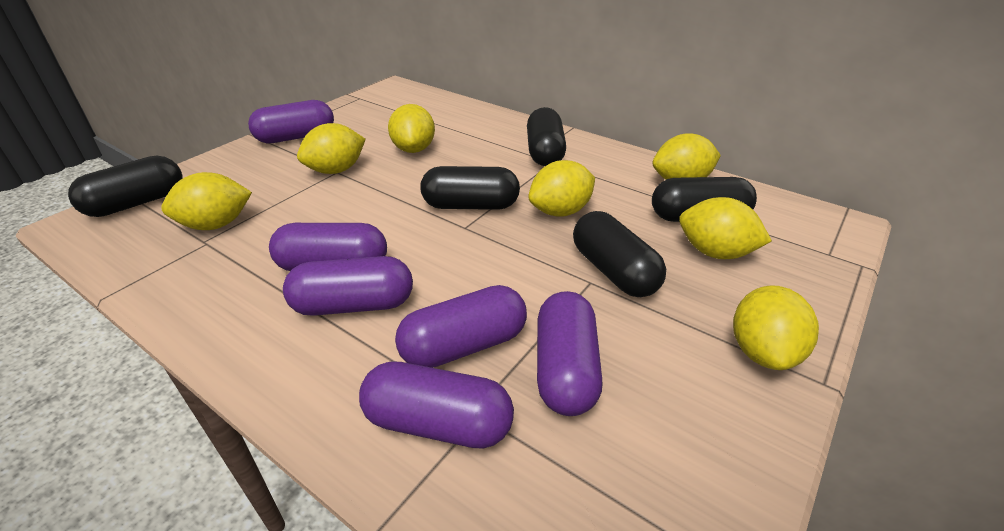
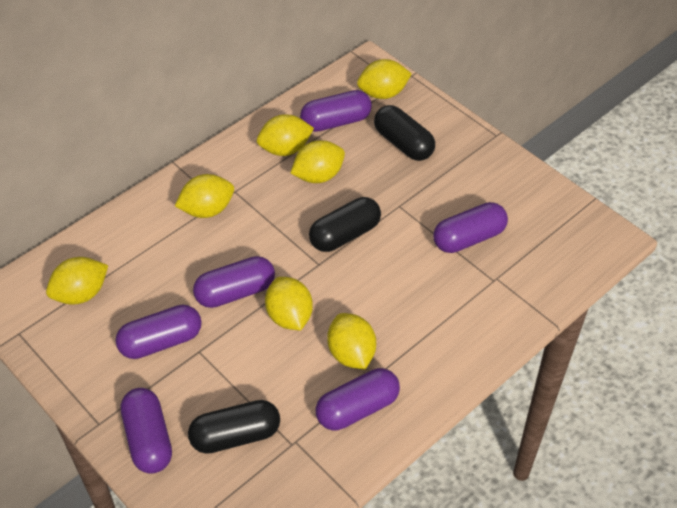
black capsule: 5 -> 3

